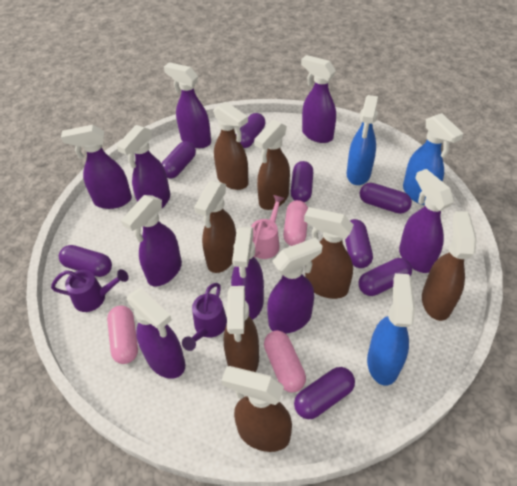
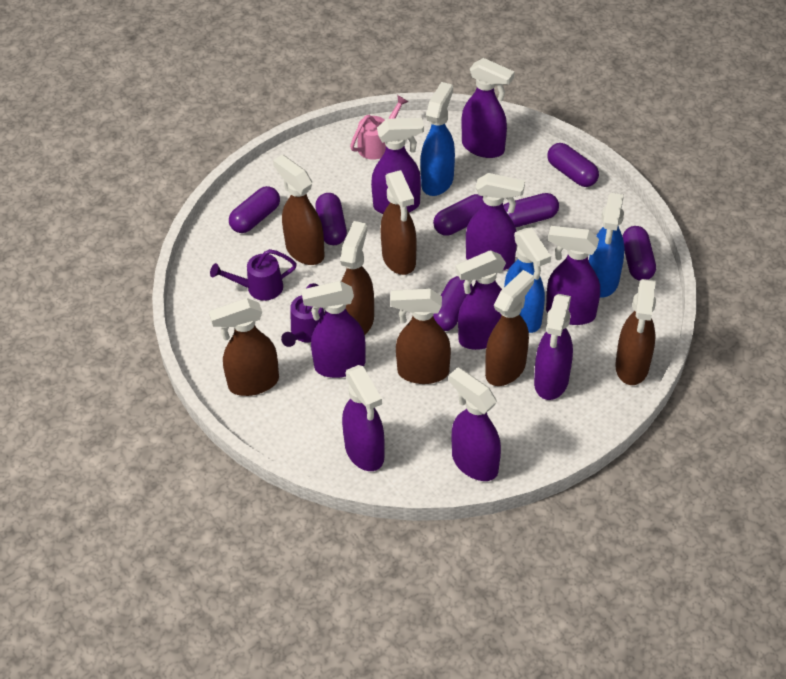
pink capsule: 3 -> 0
purple capsule: 8 -> 7

